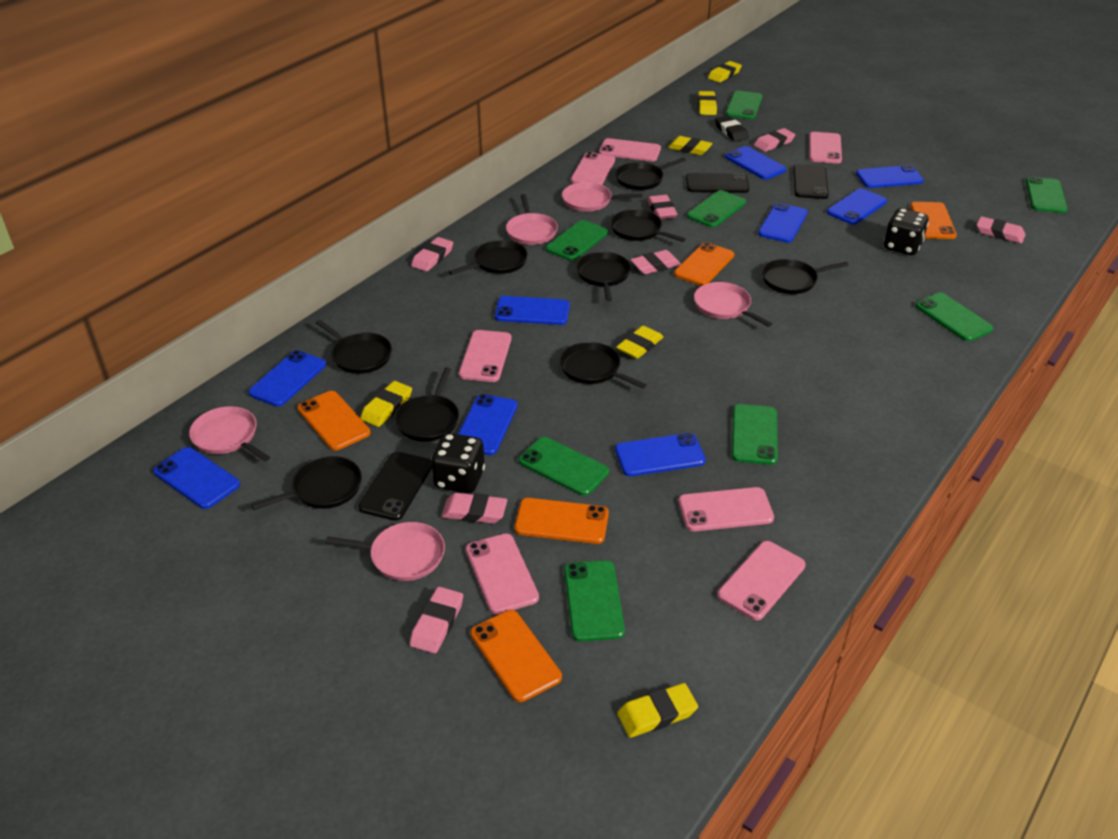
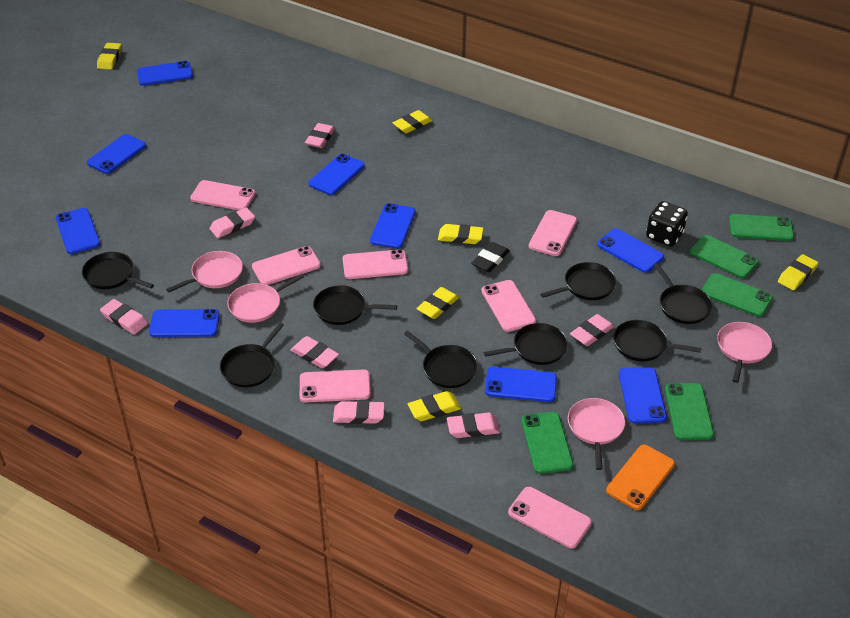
black dice: 2 -> 1
black pan: 9 -> 8
black phone: 3 -> 0
green phone: 8 -> 5
orange phone: 5 -> 1
pink pan: 5 -> 4

